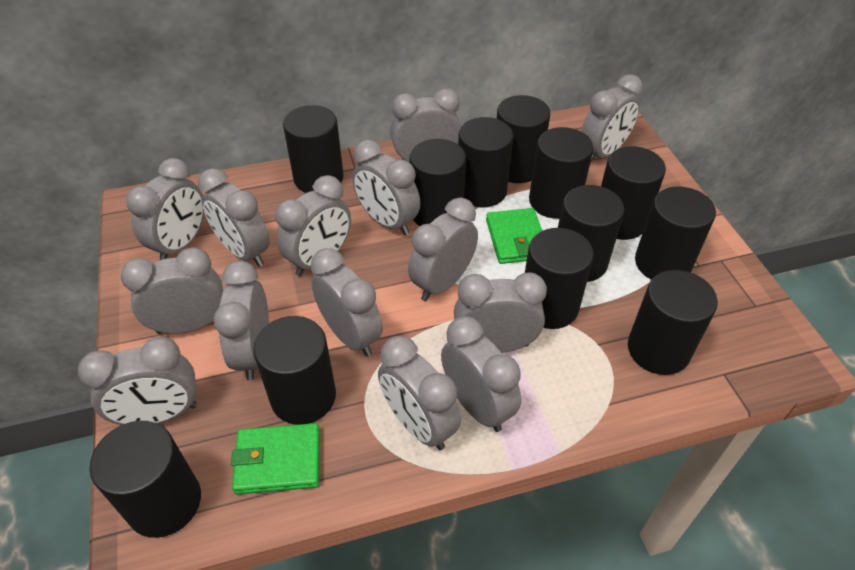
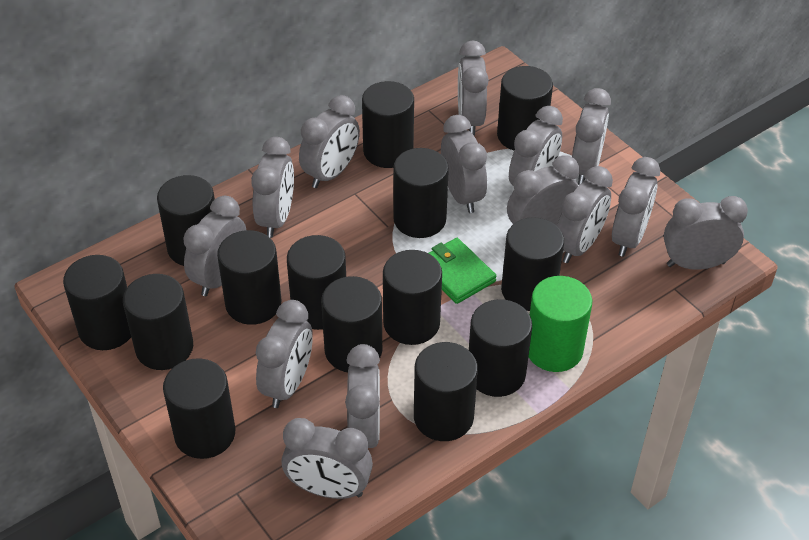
black cylinder: 12 -> 14
green cylinder: 0 -> 1
green wallet: 2 -> 1

